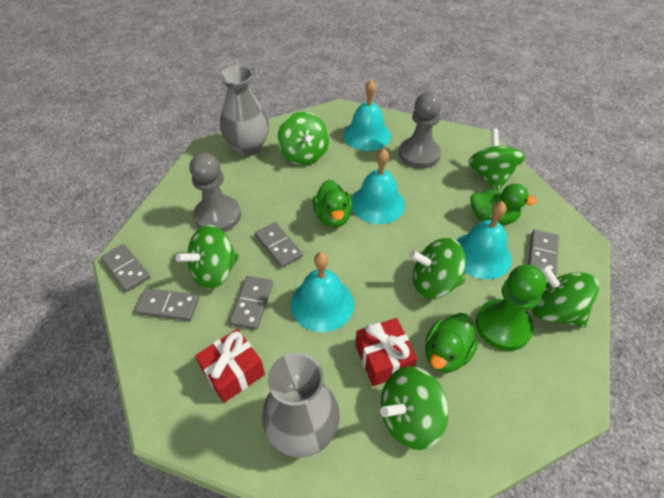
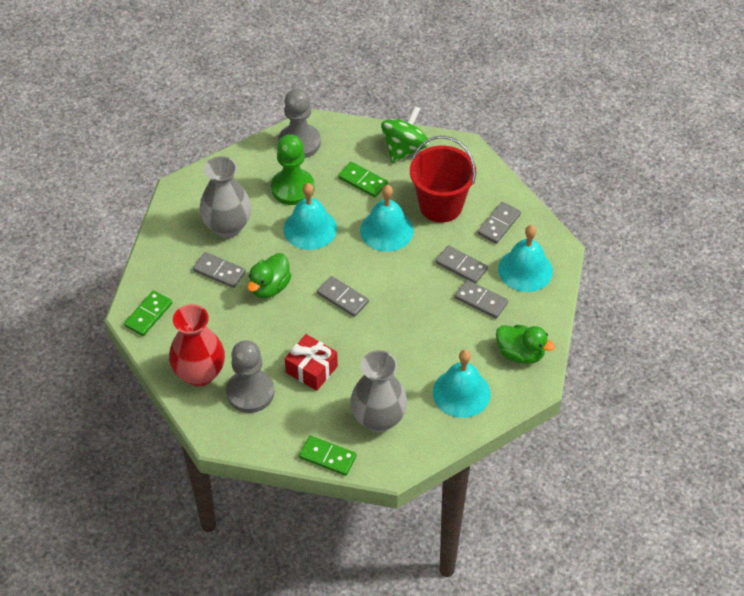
green domino: 0 -> 3
green duck: 3 -> 2
green spinning top: 6 -> 1
red bucket: 0 -> 1
red gift: 2 -> 1
red vase: 0 -> 1

